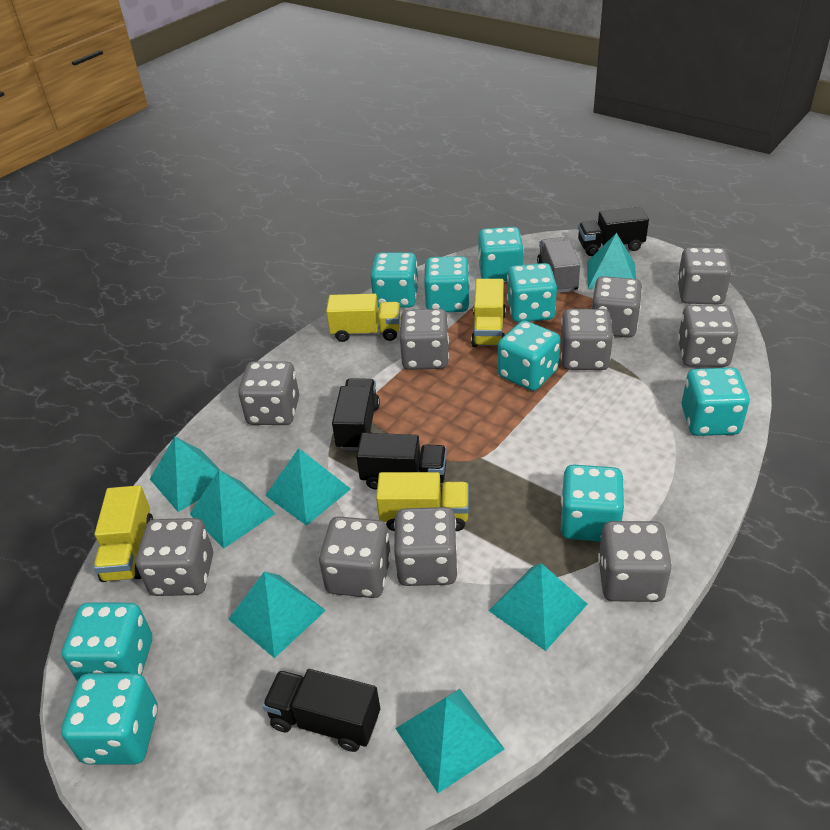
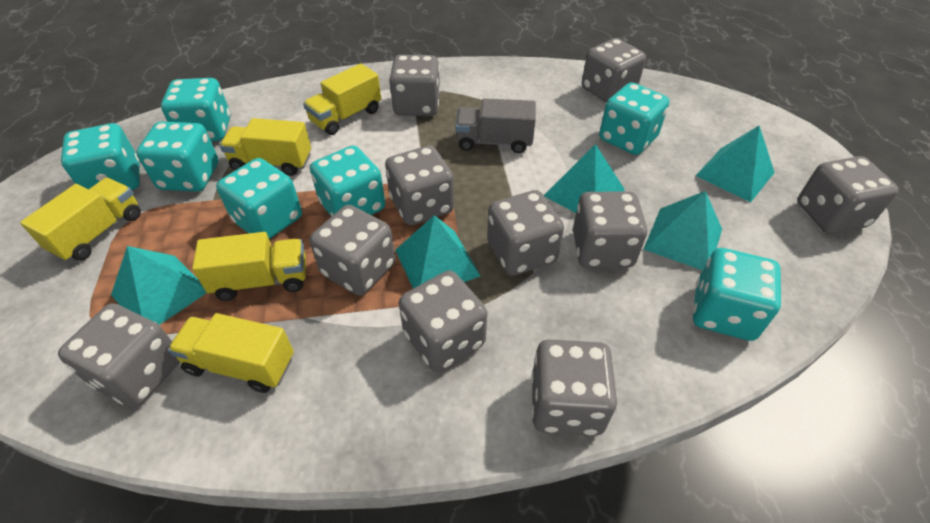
black truck: 4 -> 0
turquoise dice: 9 -> 7
turquoise pyramid: 7 -> 5
yellow truck: 4 -> 5

